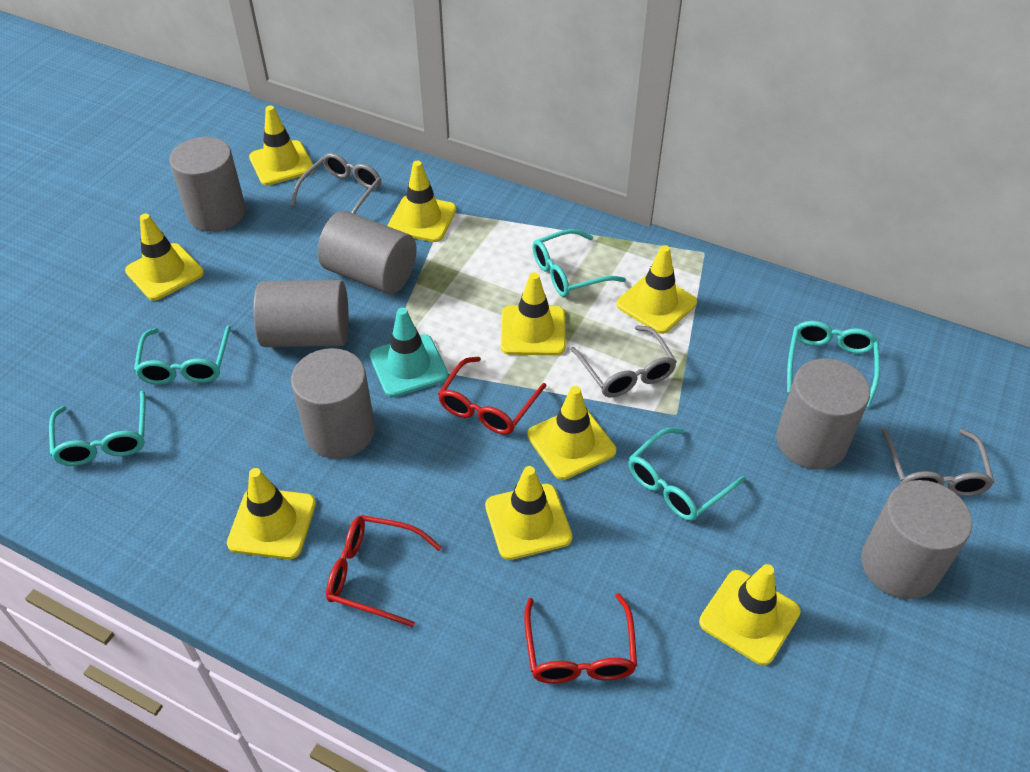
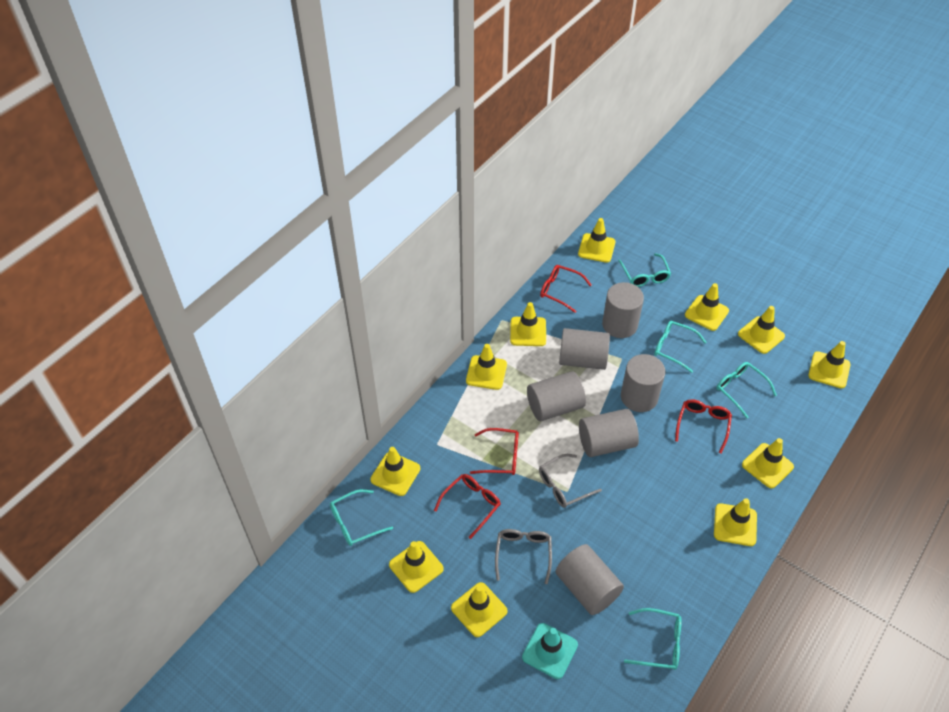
grey glasses: 3 -> 2
red glasses: 3 -> 4
yellow traffic cone: 9 -> 11

